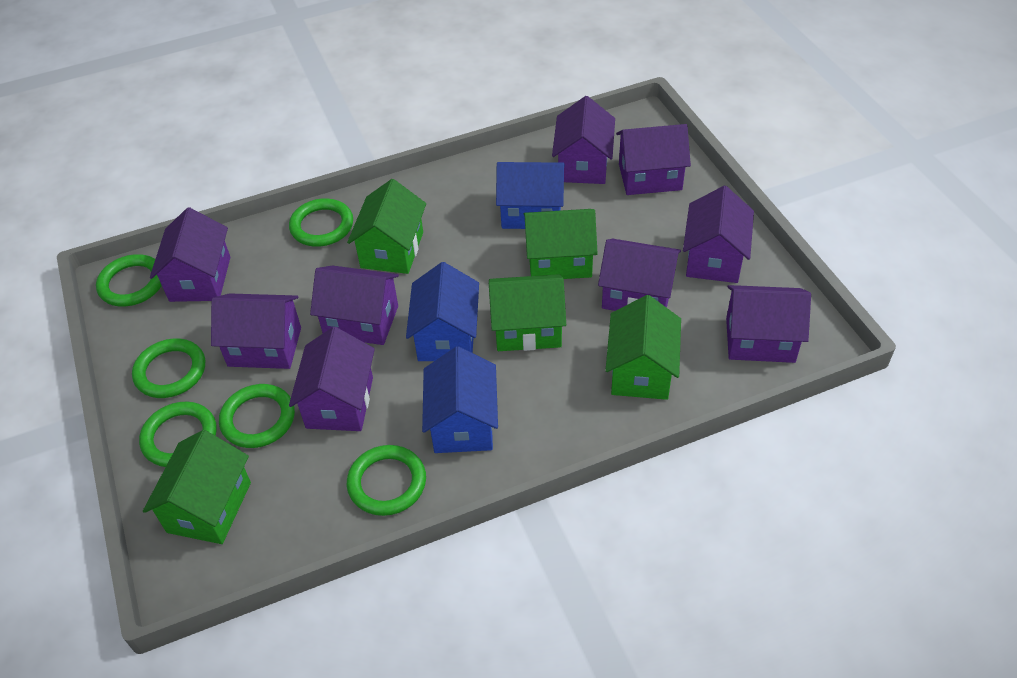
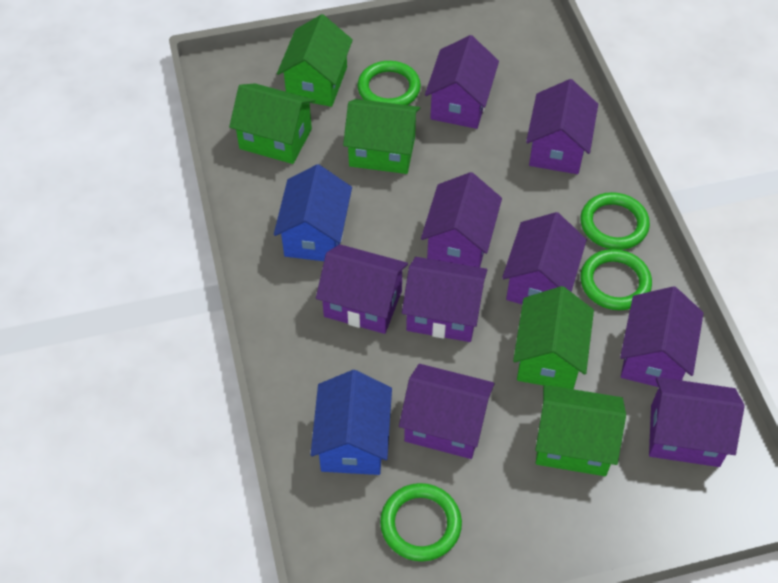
blue house: 3 -> 2
green ring: 6 -> 4

